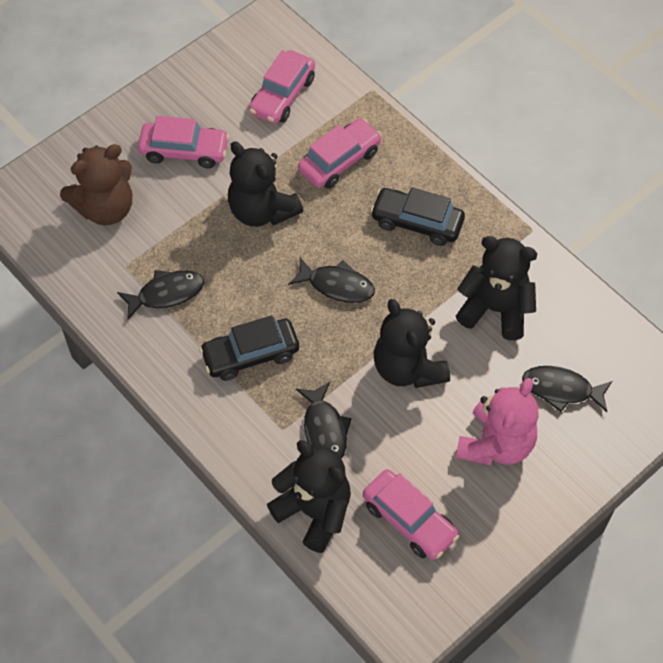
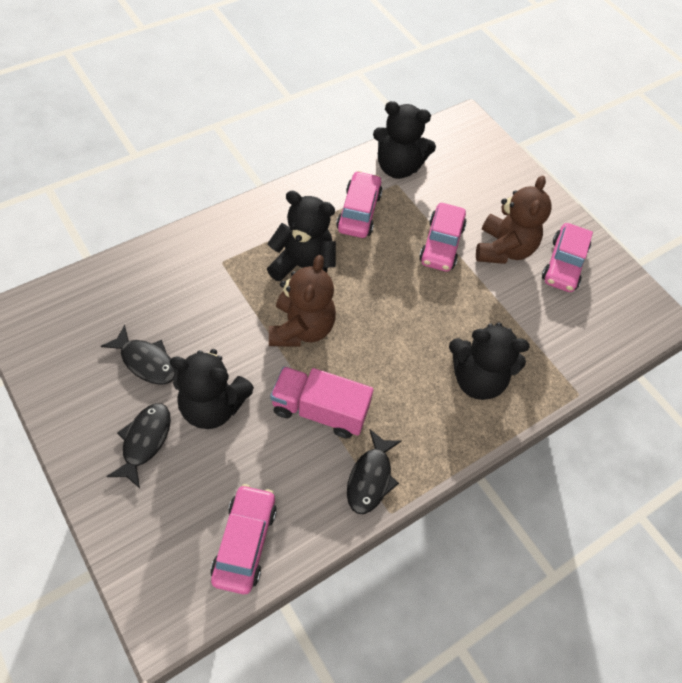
black car: 2 -> 0
black fish: 4 -> 3
brown teddy bear: 1 -> 2
pink teddy bear: 1 -> 0
pink truck: 0 -> 1

